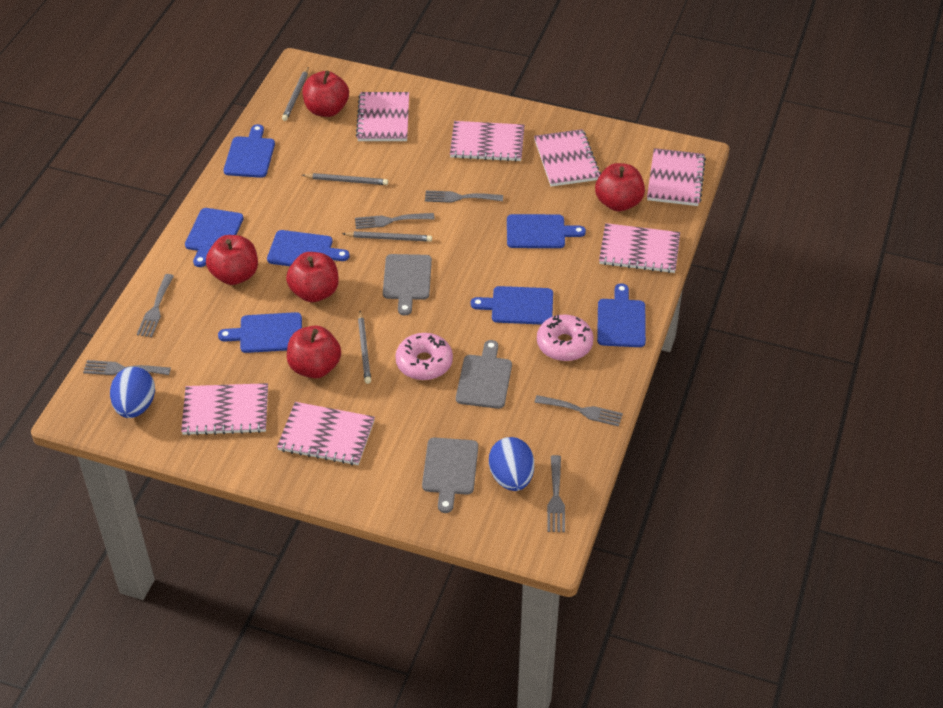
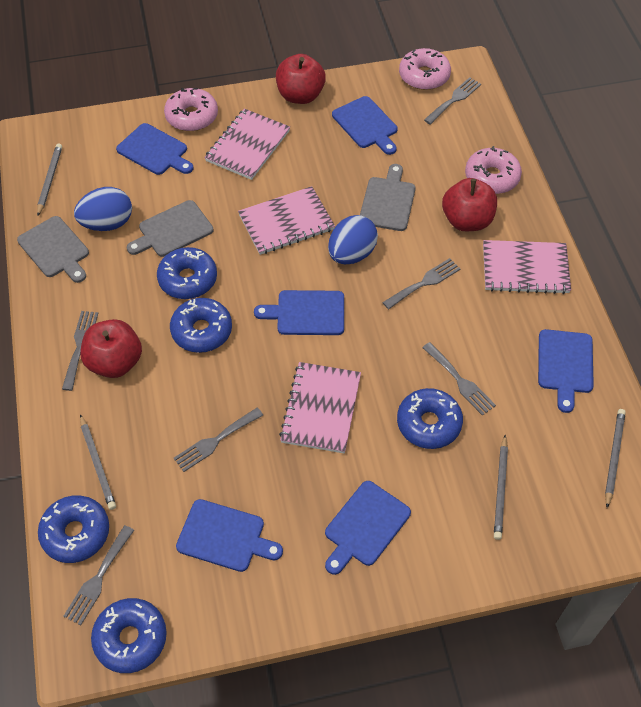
blue cutting board: 7 -> 6
blue donut: 0 -> 5
pink donut: 2 -> 3
pink notebook: 7 -> 4
red apple: 5 -> 3

